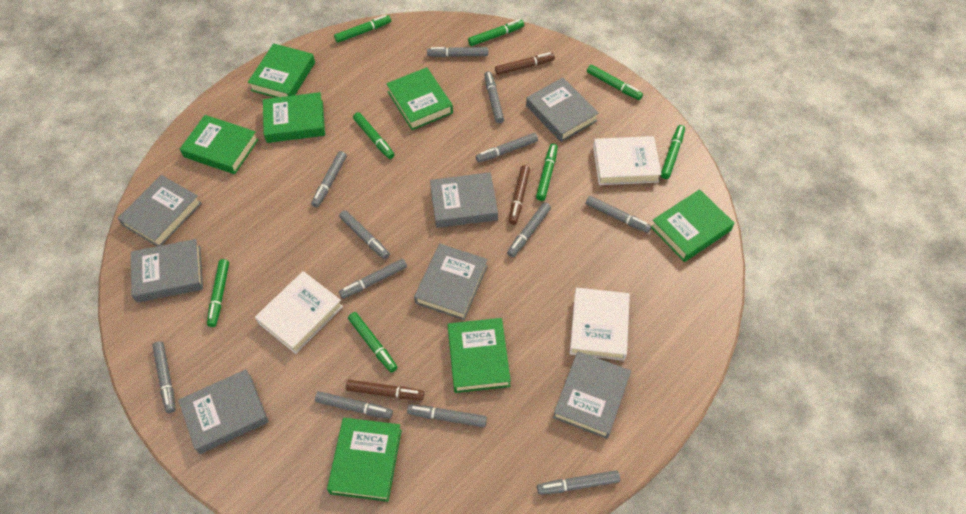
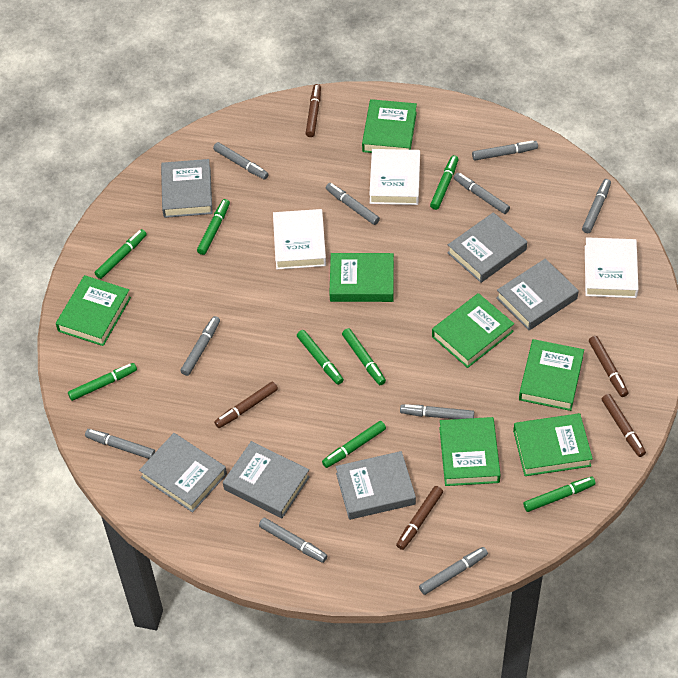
brown marker: 3 -> 5
grey book: 7 -> 6
grey marker: 12 -> 10

